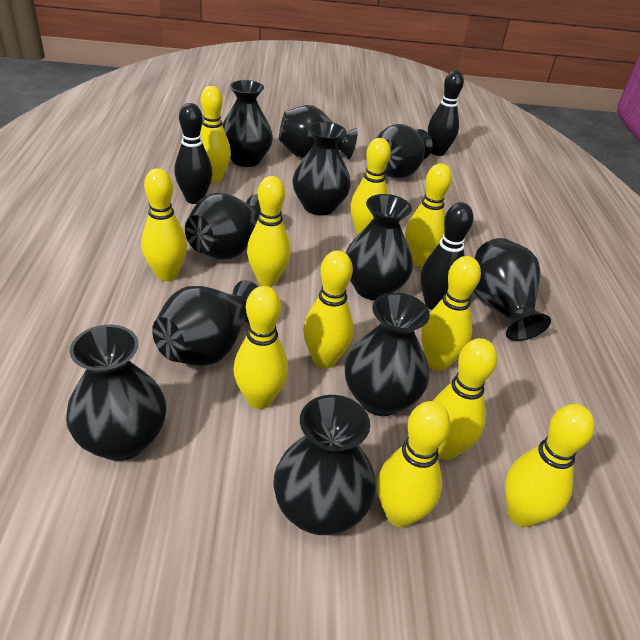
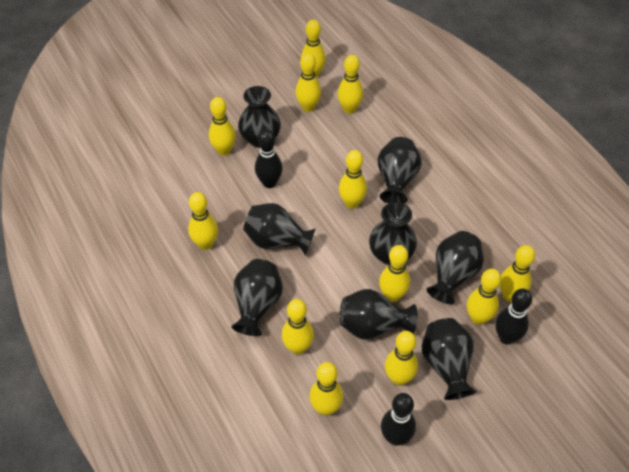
black vase: 11 -> 8
yellow bowling pin: 11 -> 12

